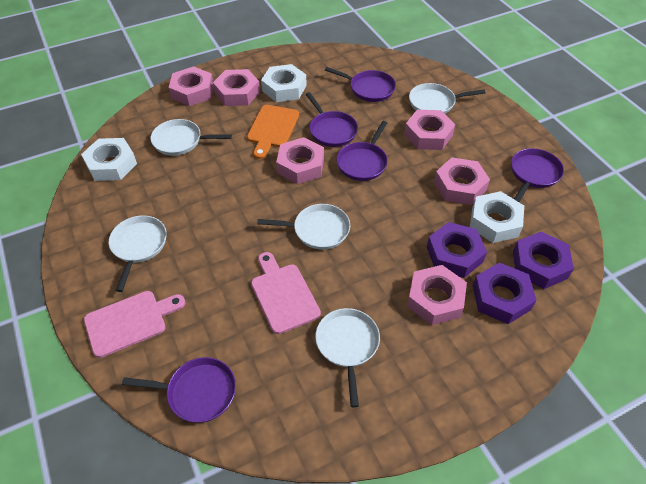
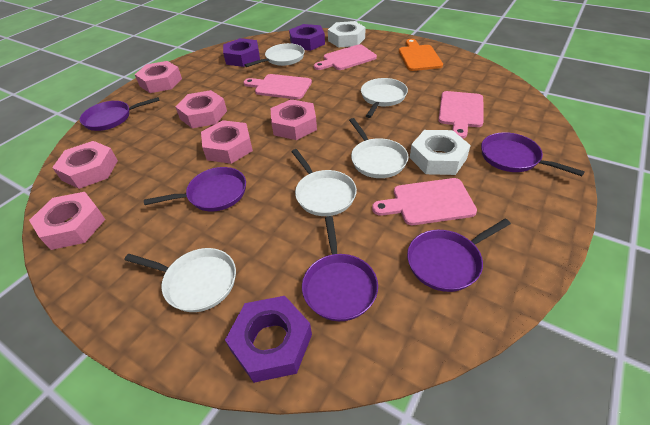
pink cutting board: 2 -> 4
white nut: 3 -> 2

